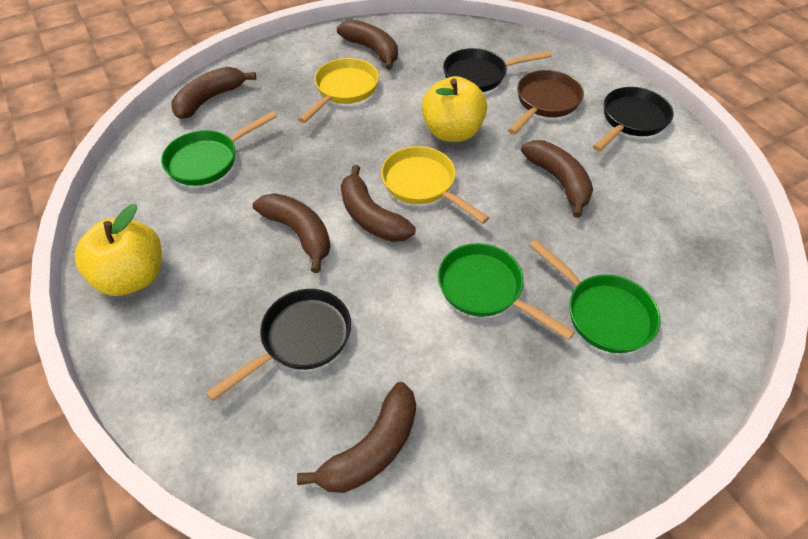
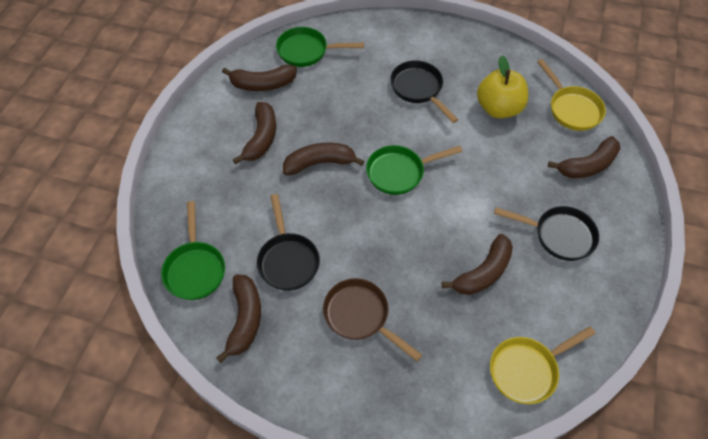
yellow apple: 2 -> 1

